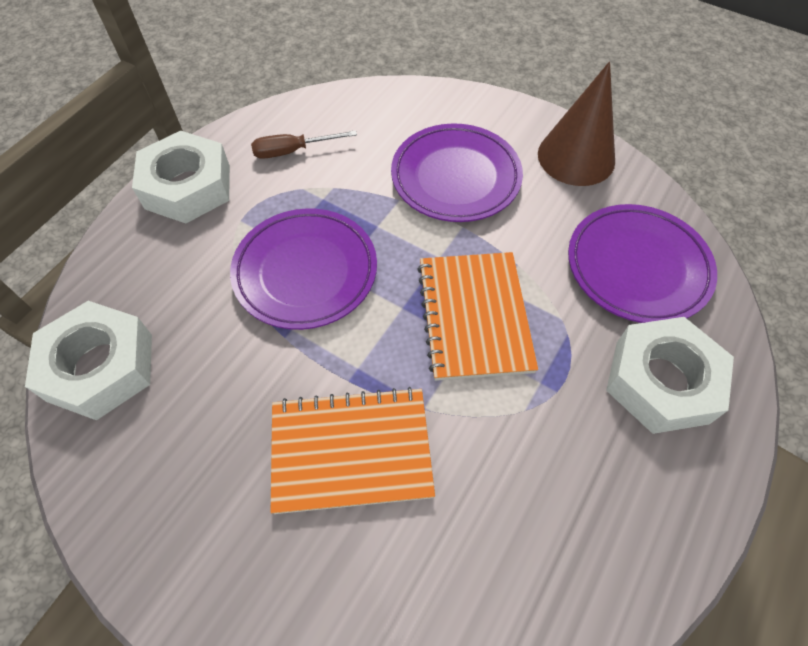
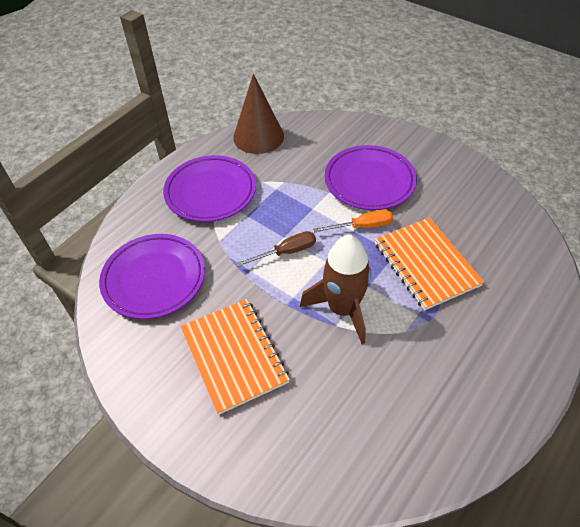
brown rocket: 0 -> 1
orange screwdriver: 0 -> 1
white nut: 3 -> 0

